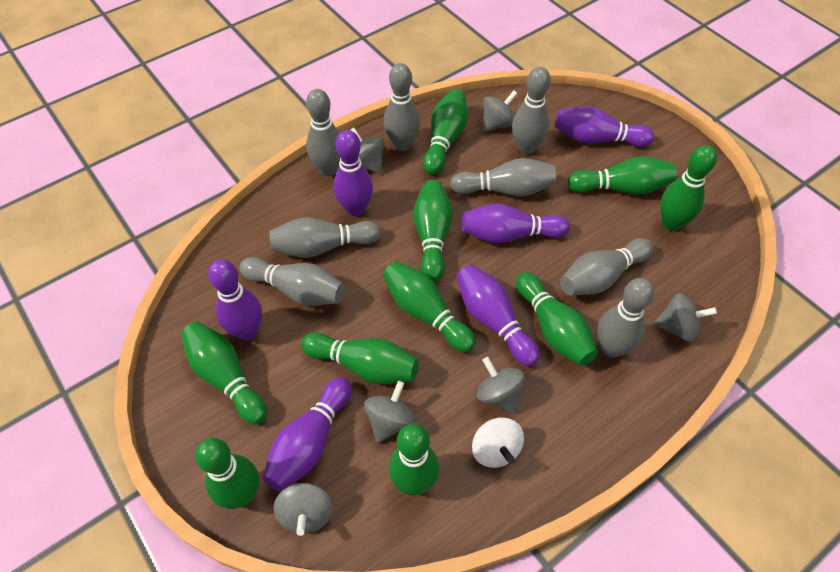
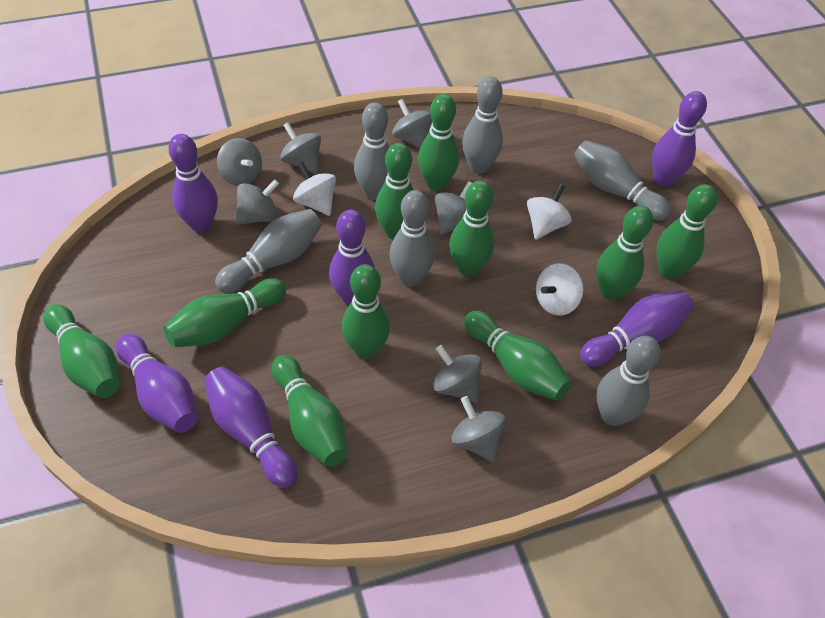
grey bowling pin: 8 -> 6
grey spinning top: 6 -> 7
white spinning top: 1 -> 3

